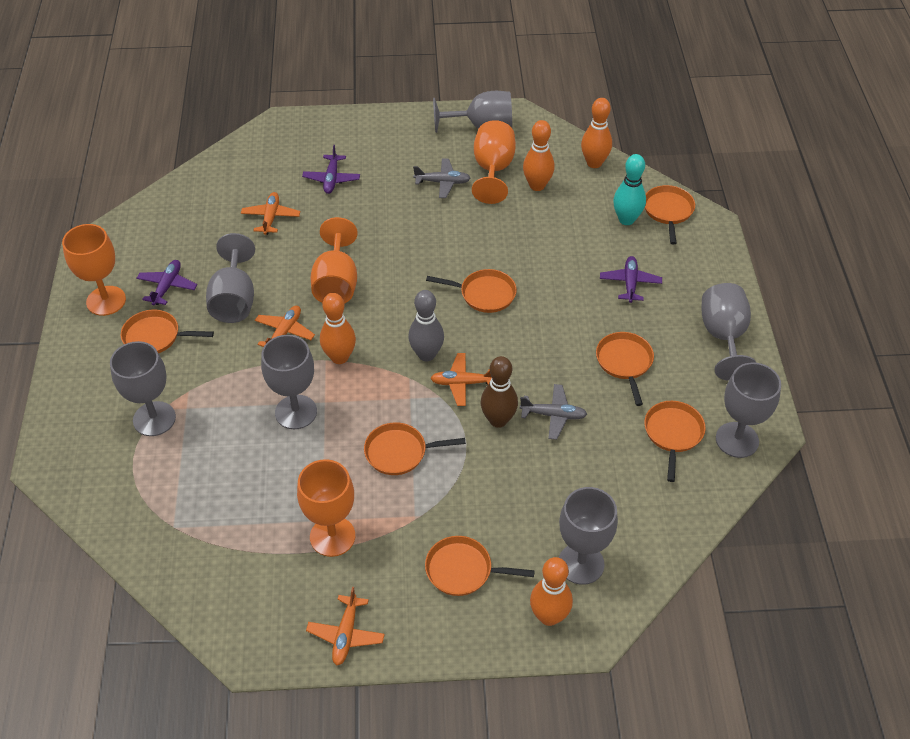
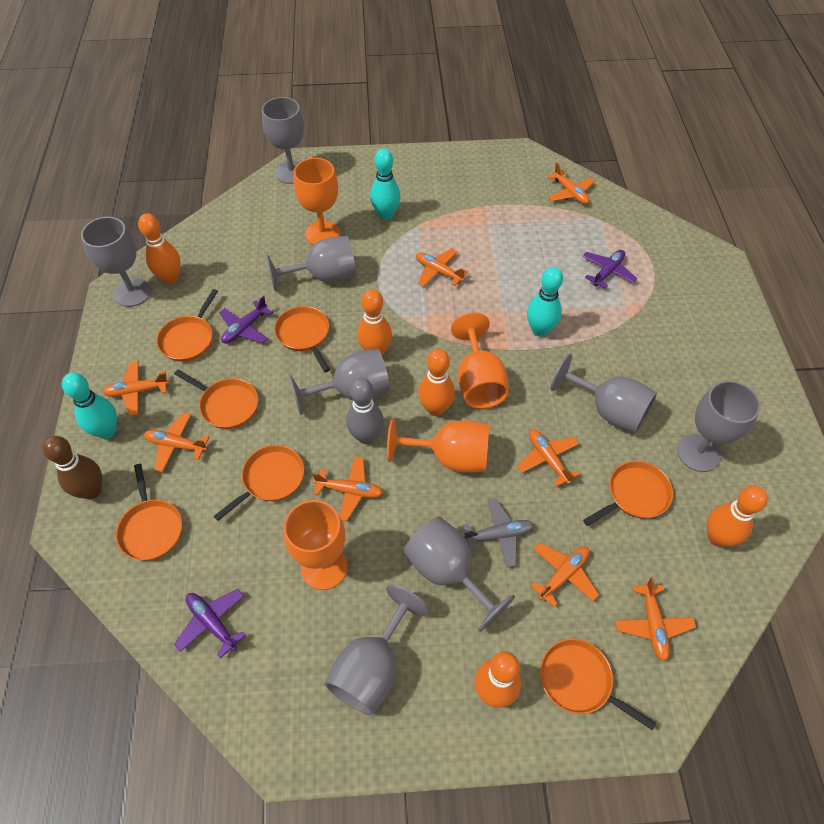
grey goblet: 7 -> 8
grey plane: 2 -> 1
orange bowling pin: 4 -> 5
orange plane: 4 -> 8
turquoise bowling pin: 1 -> 3

